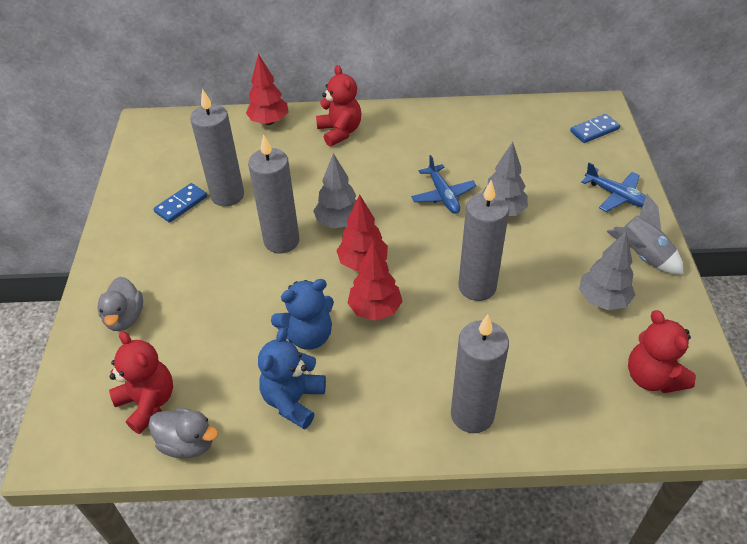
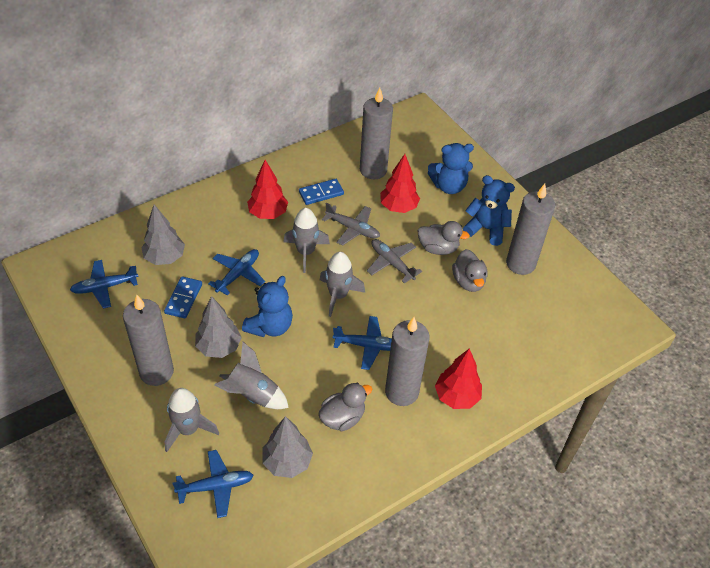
blue plane: 2 -> 4
blue teddy bear: 2 -> 3
grey duck: 2 -> 3
grey plane: 0 -> 2
grey rocket: 1 -> 4
red teddy bear: 3 -> 0

